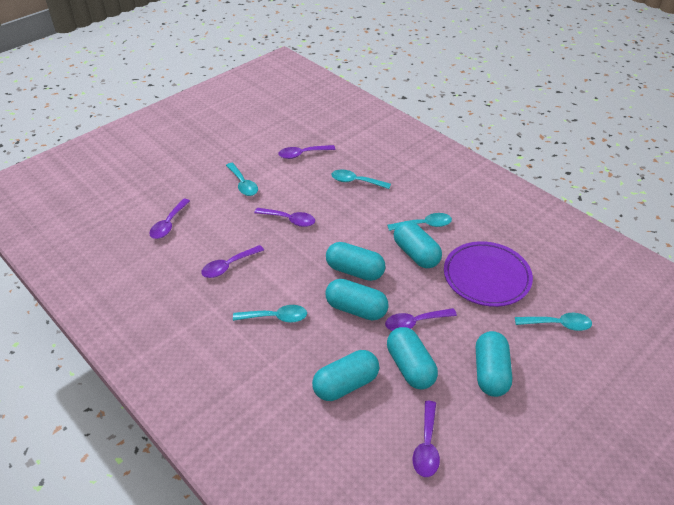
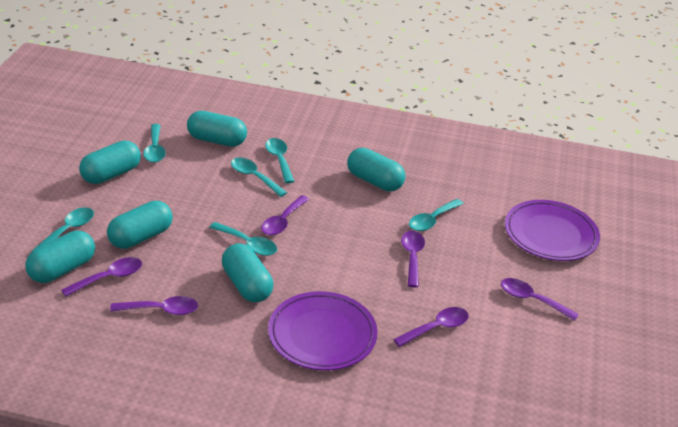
purple plate: 1 -> 2
turquoise spoon: 5 -> 6

